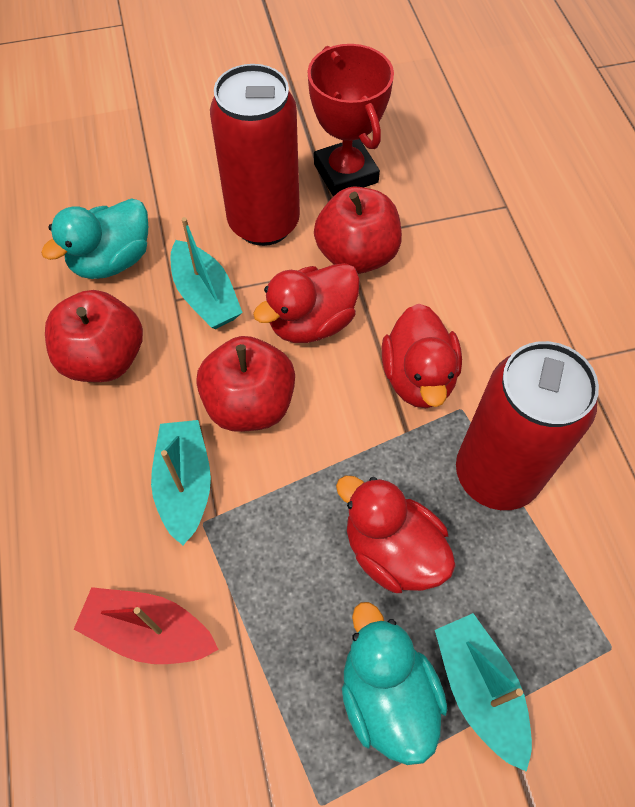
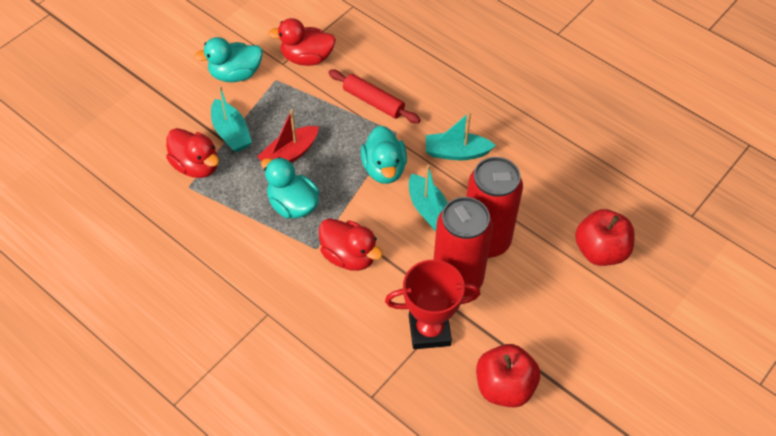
red apple: 3 -> 2
red rolling pin: 0 -> 1
turquoise duck: 2 -> 3

